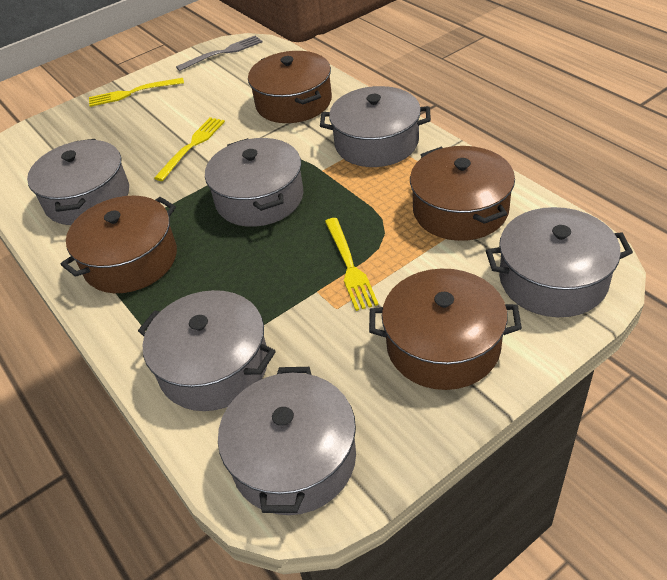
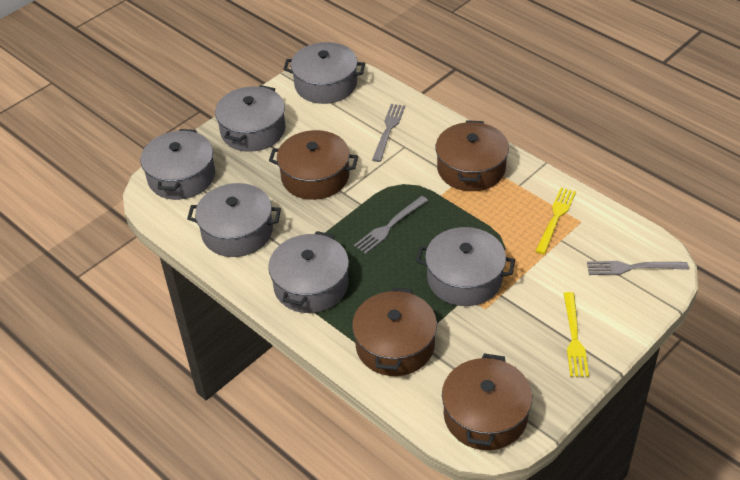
grey fork: 1 -> 3
yellow fork: 3 -> 2

